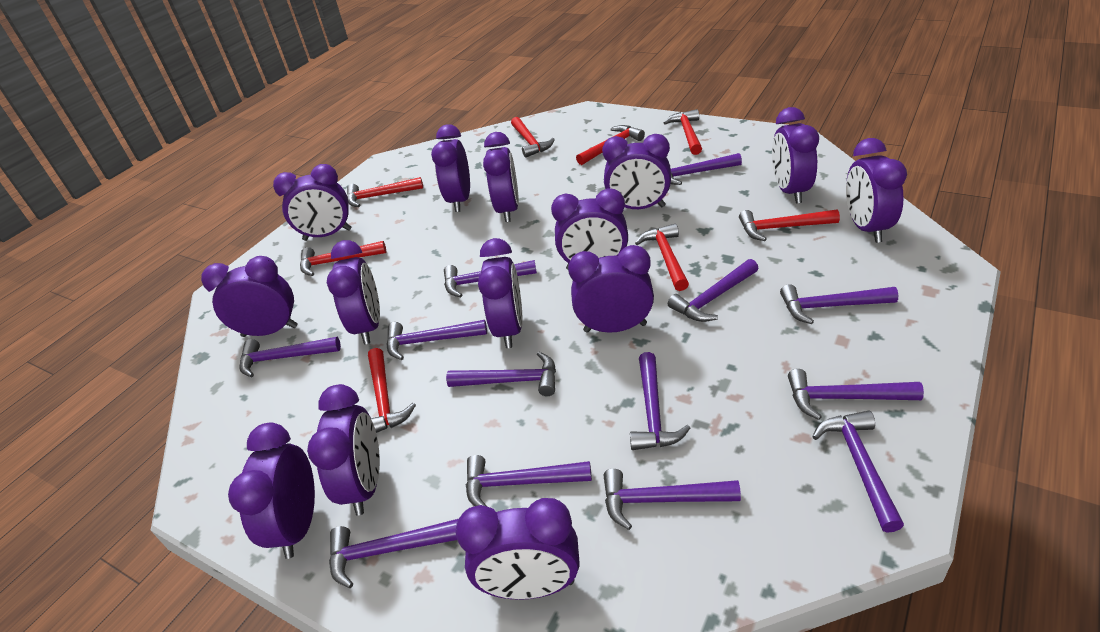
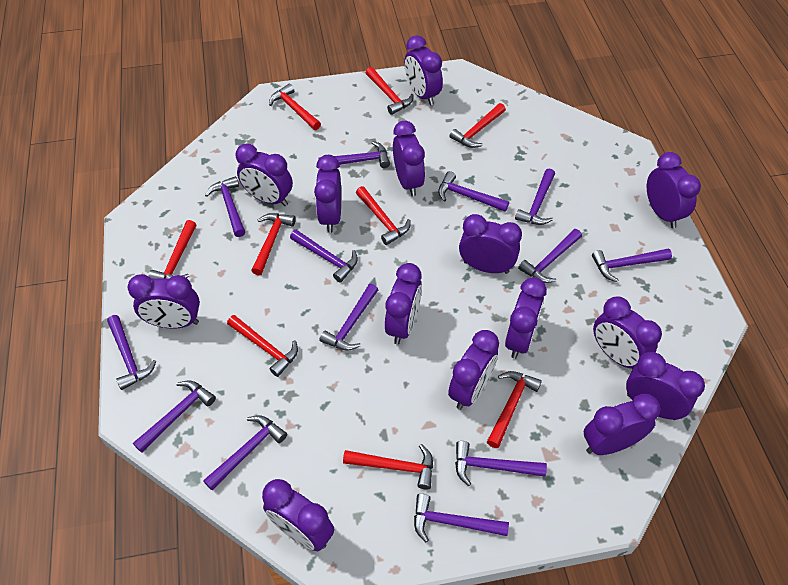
red hammer: 8 -> 9

